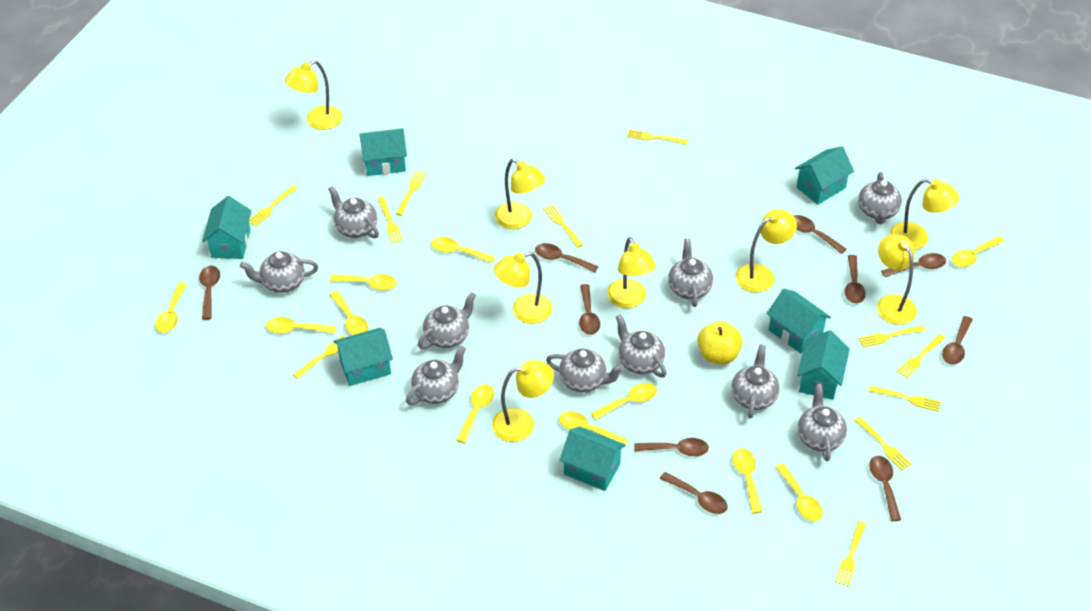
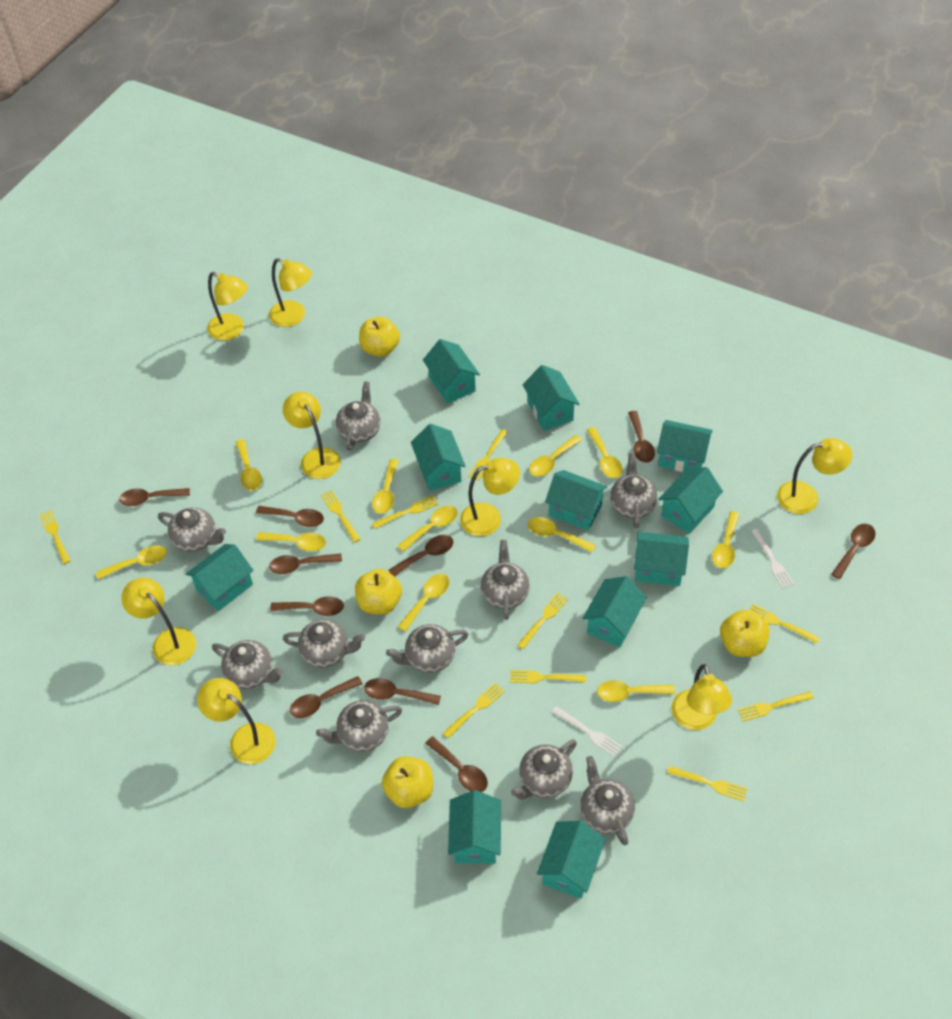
turquoise house: 7 -> 11
white fork: 0 -> 2
yellow apple: 1 -> 4
yellow fork: 11 -> 10

